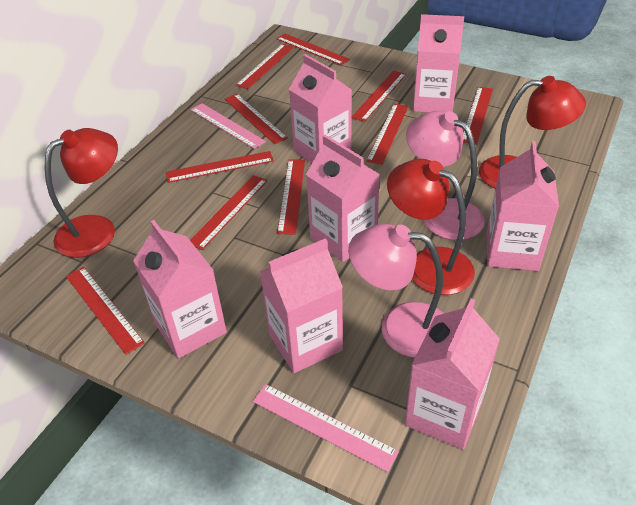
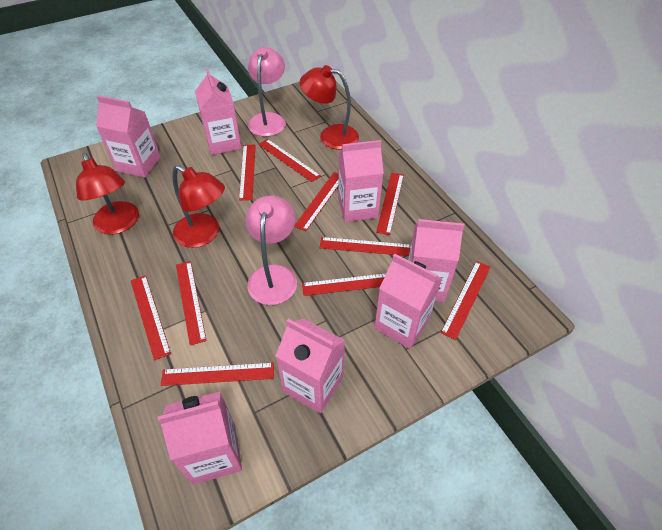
pink ruler: 2 -> 0

